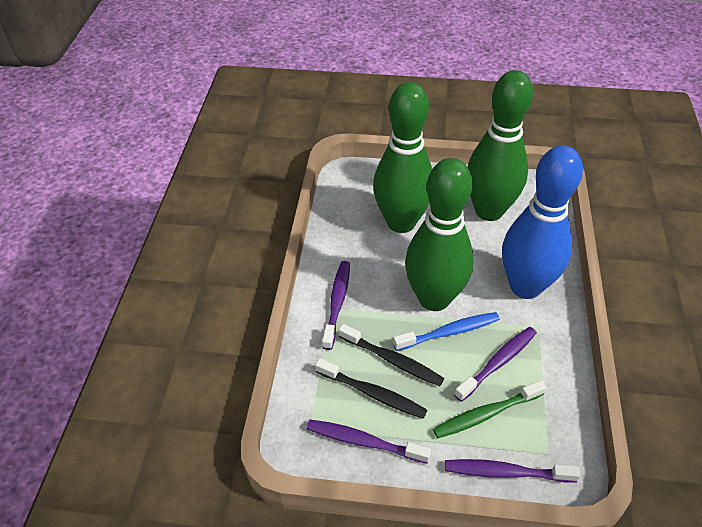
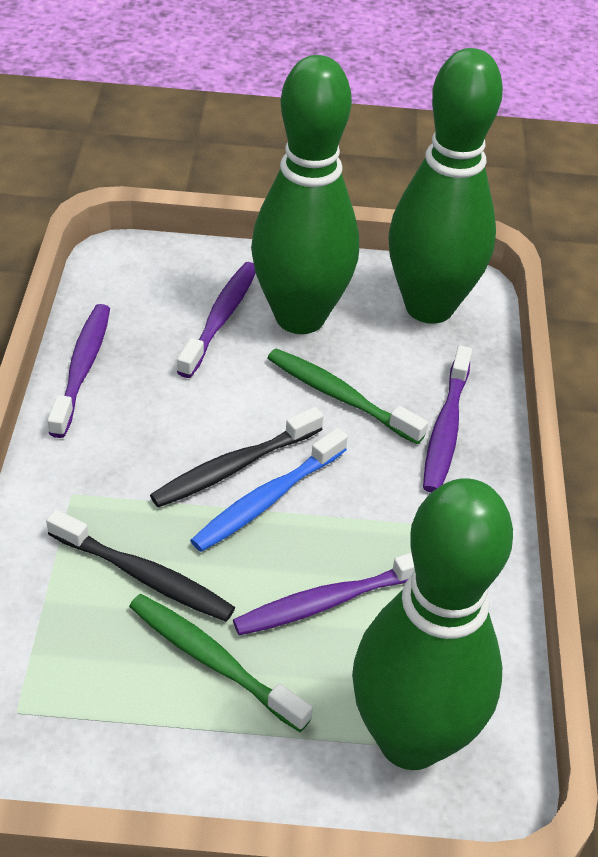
blue bowling pin: 1 -> 0
green toothbrush: 1 -> 2

